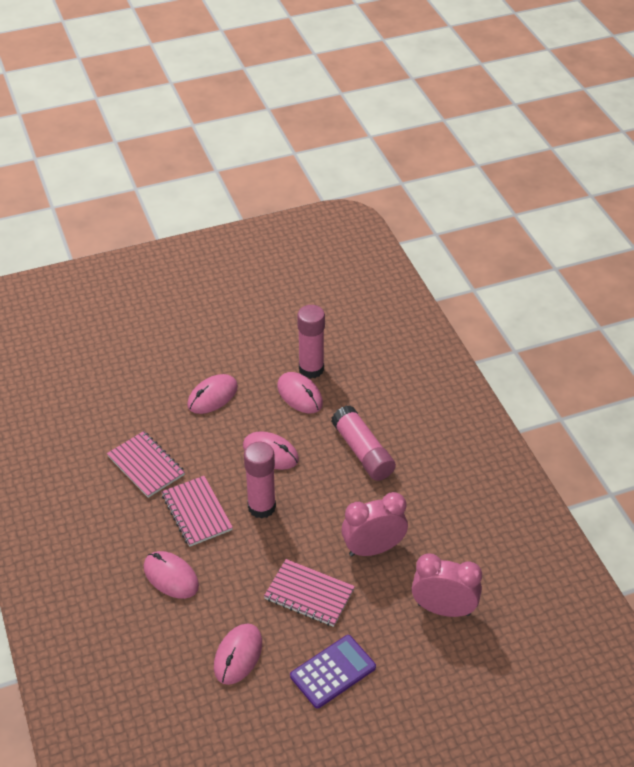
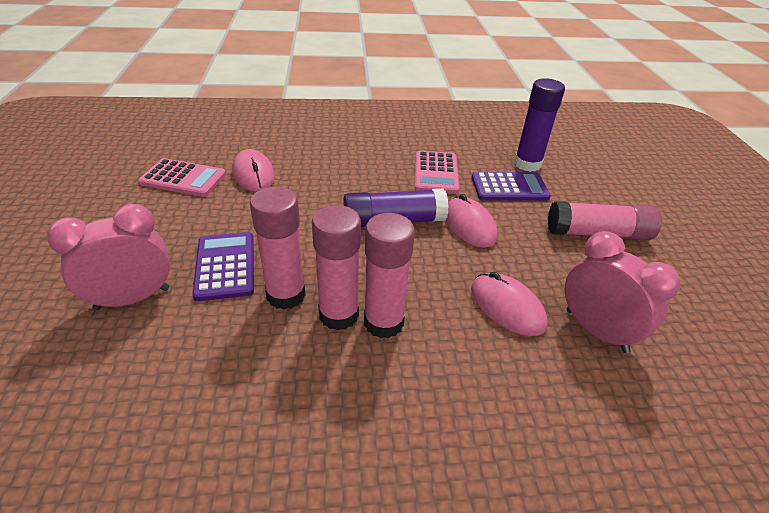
pink calculator: 0 -> 2
pink glue stick: 3 -> 4
pink mouse: 5 -> 3
pink notebook: 3 -> 0
purple calculator: 1 -> 2
purple glue stick: 0 -> 2

